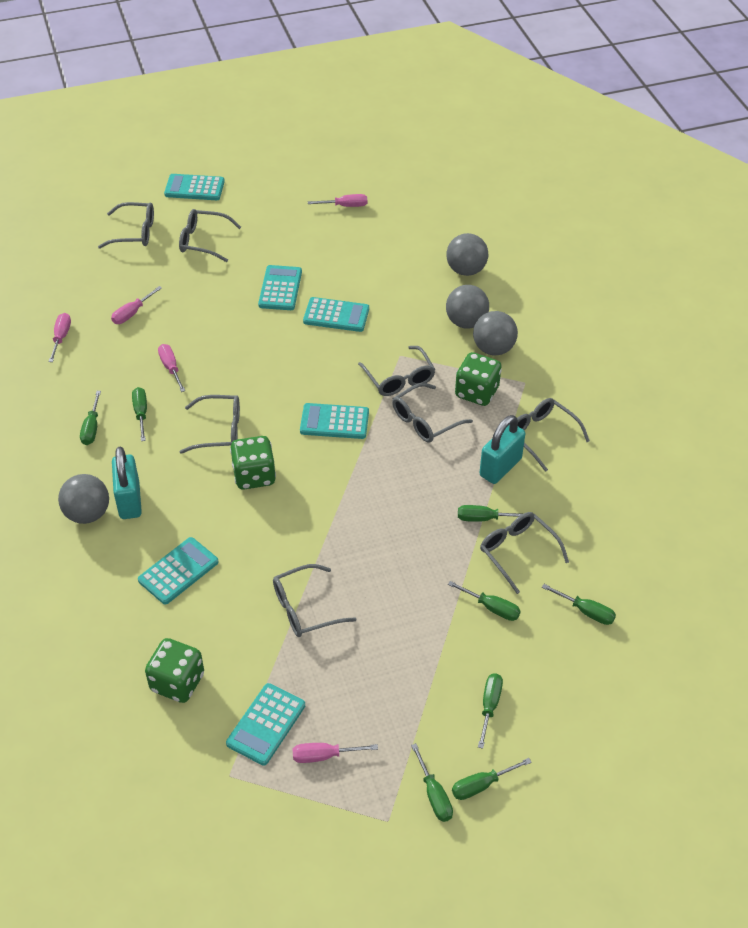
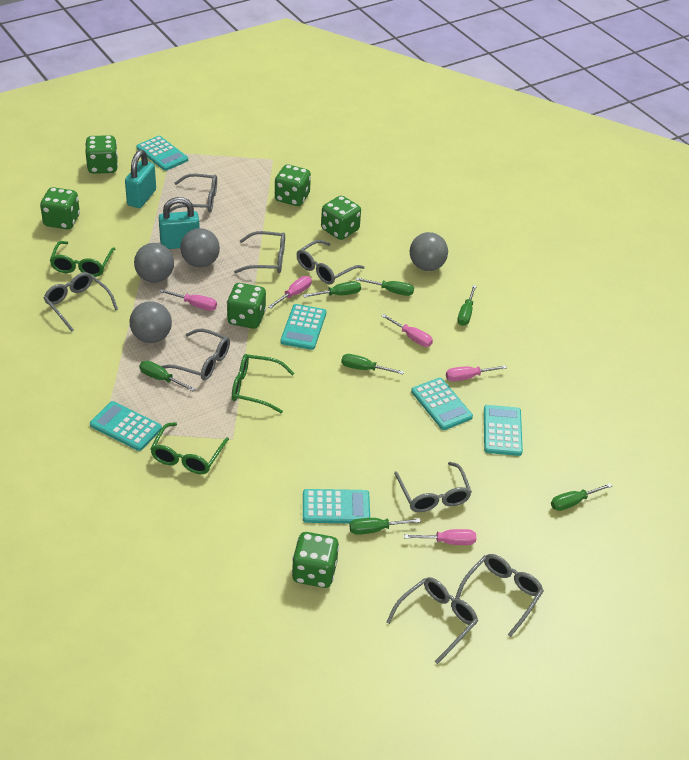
green dice: 3 -> 6
green glasses: 0 -> 3
green screwdriver: 8 -> 7

